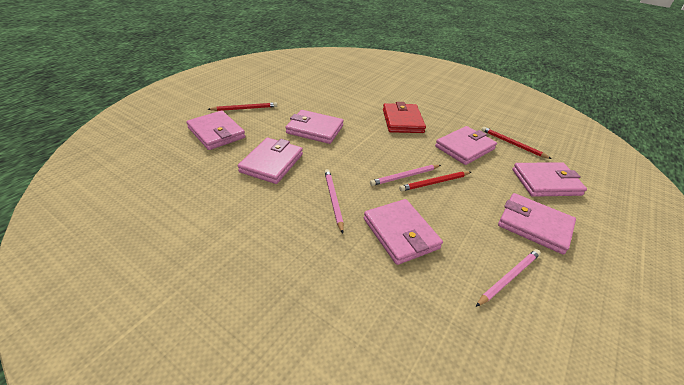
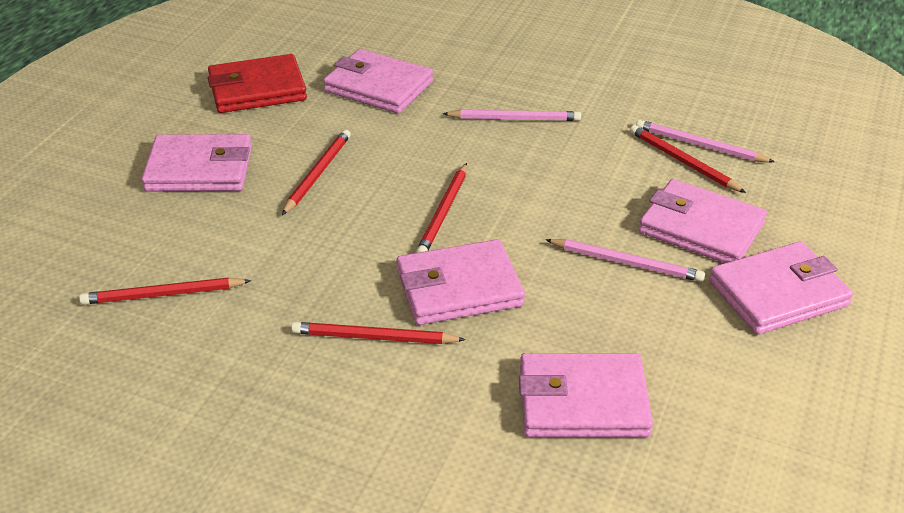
pink wallet: 7 -> 6
red pencil: 3 -> 5

